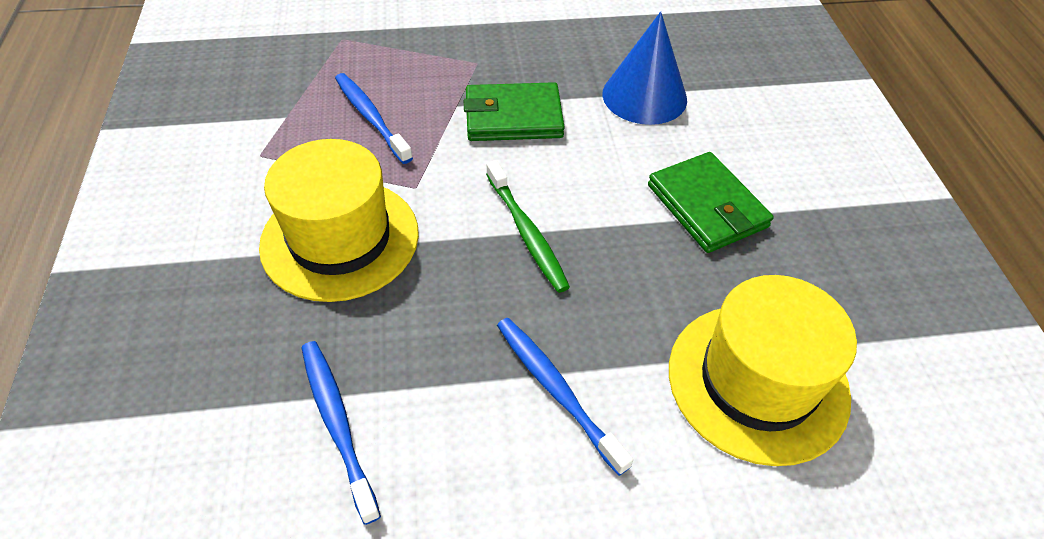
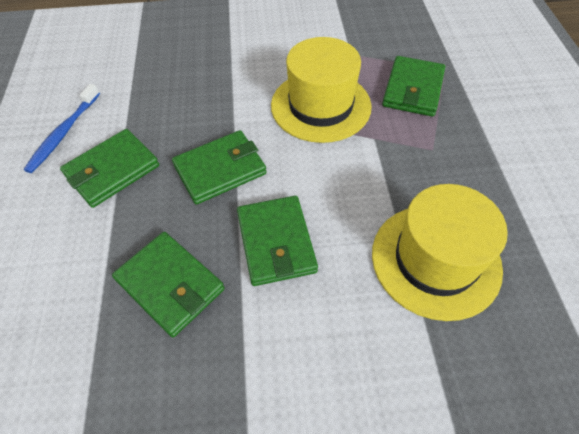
blue cone: 1 -> 0
blue toothbrush: 3 -> 1
green toothbrush: 1 -> 0
green wallet: 2 -> 5

